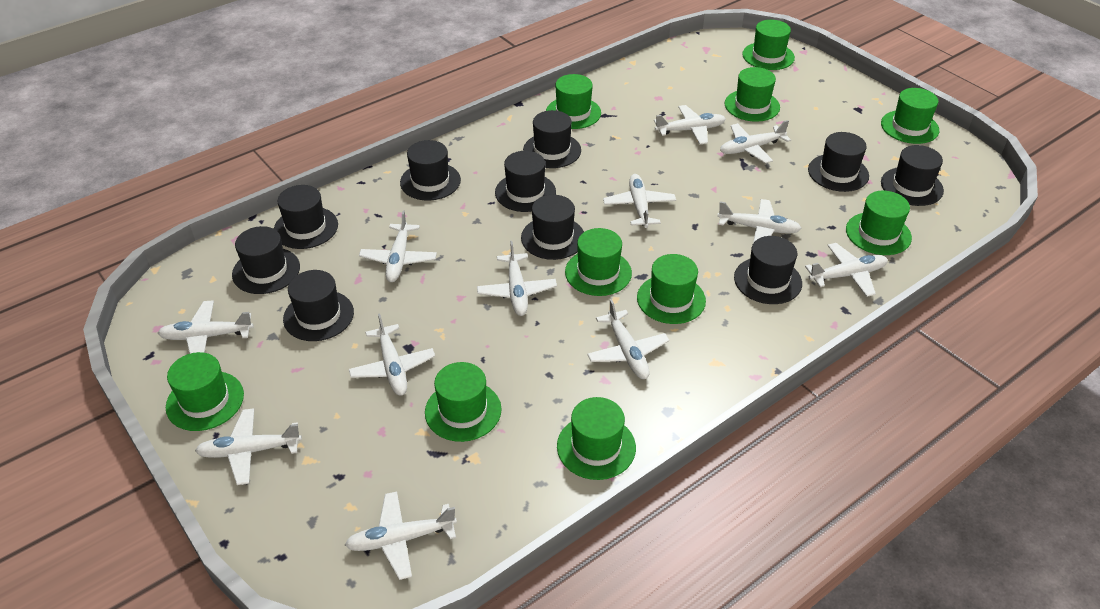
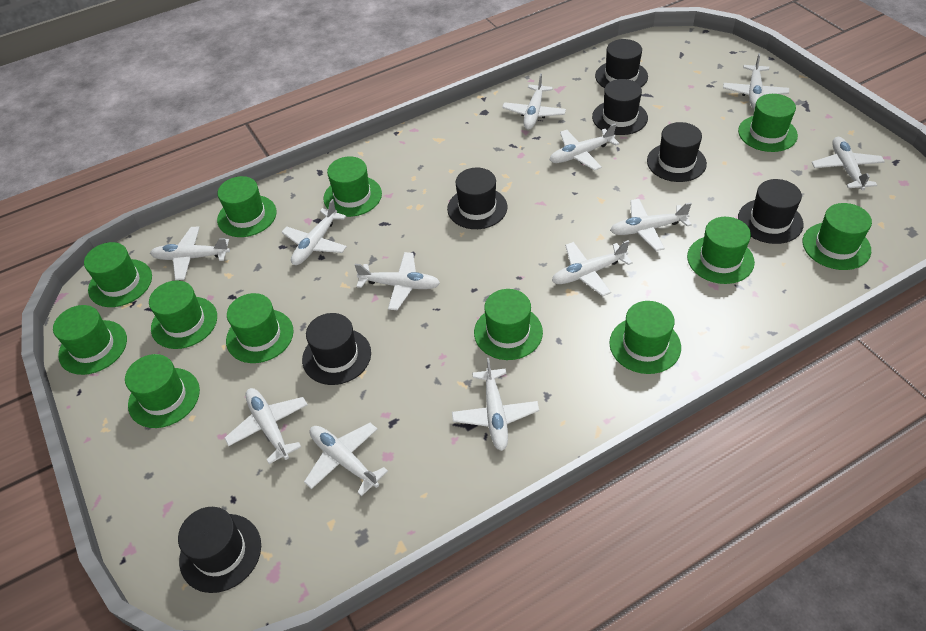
black hat: 10 -> 7
green hat: 10 -> 12

